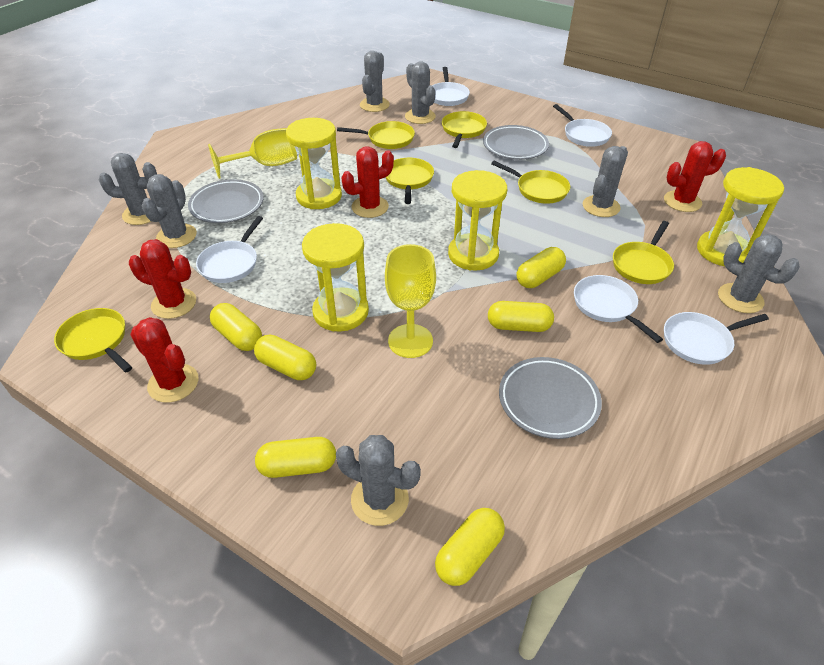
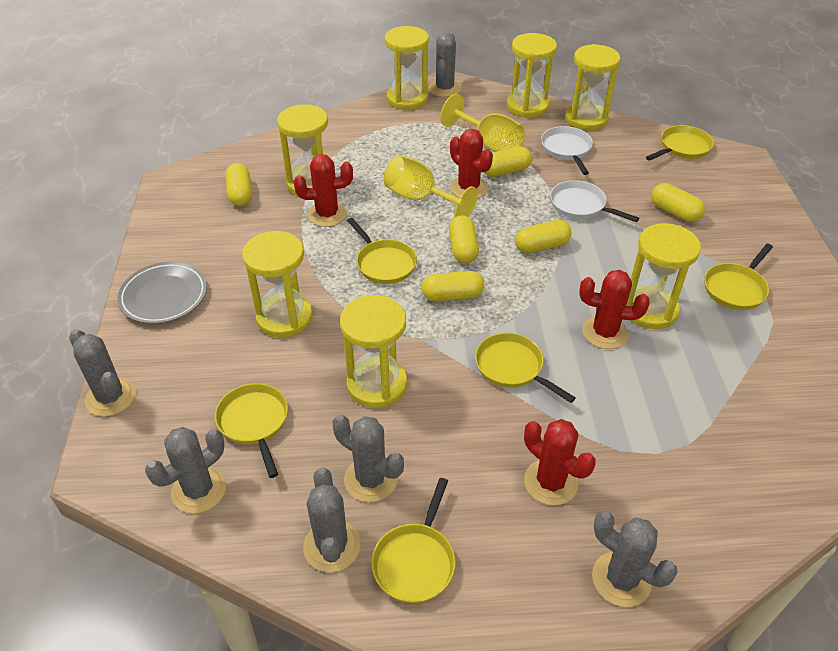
grey cactus: 7 -> 6
grey plate: 3 -> 1
white pan: 5 -> 2
yellow hourglass: 4 -> 7

